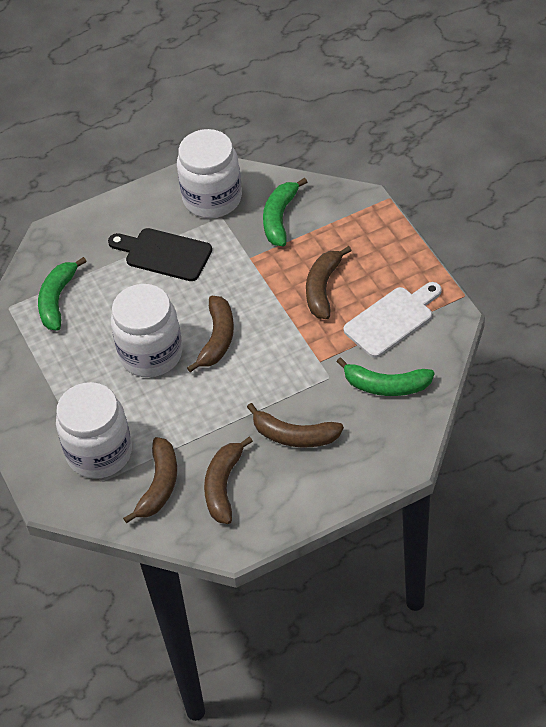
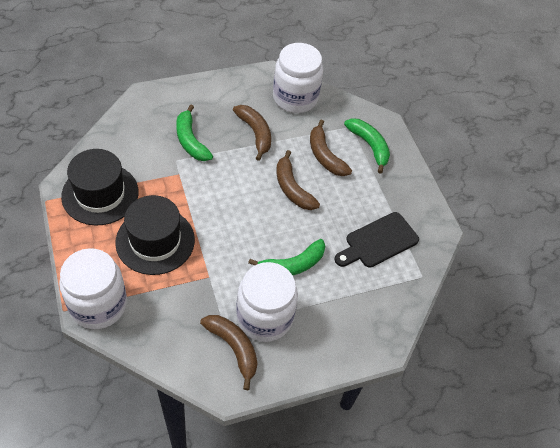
black hat: 0 -> 2
brown banana: 5 -> 4
white cutting board: 1 -> 0

